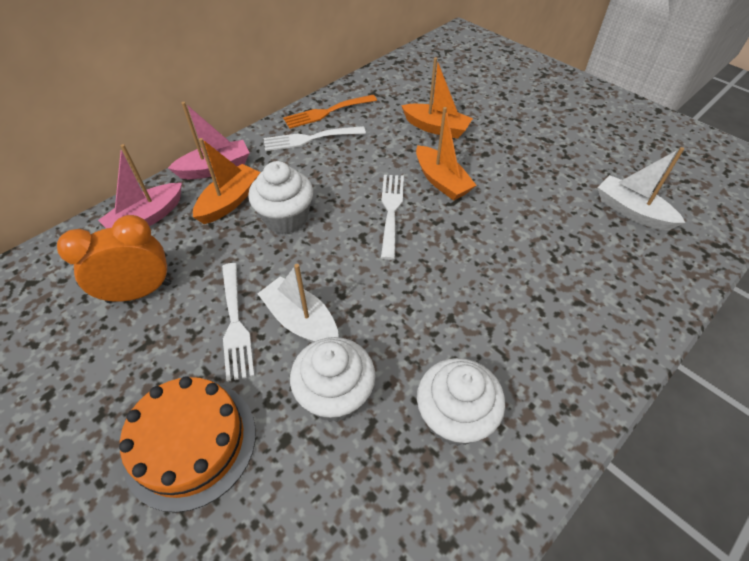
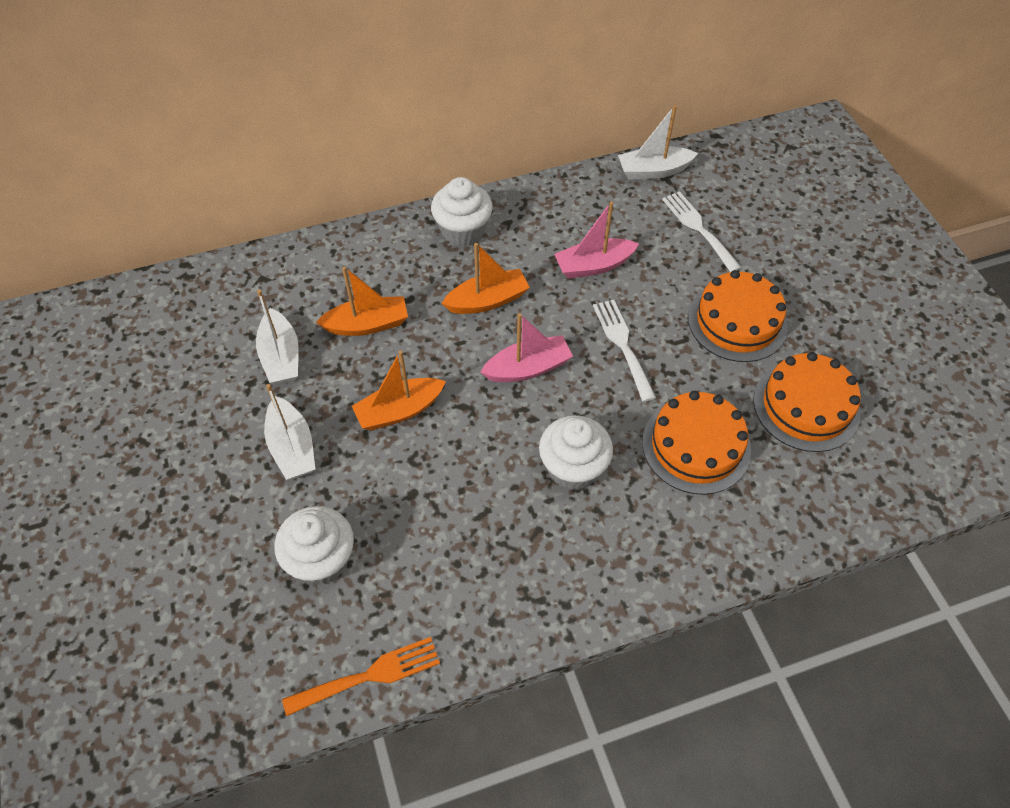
orange cake: 1 -> 3
orange clock: 1 -> 0
white boat: 2 -> 3
white fork: 3 -> 2

